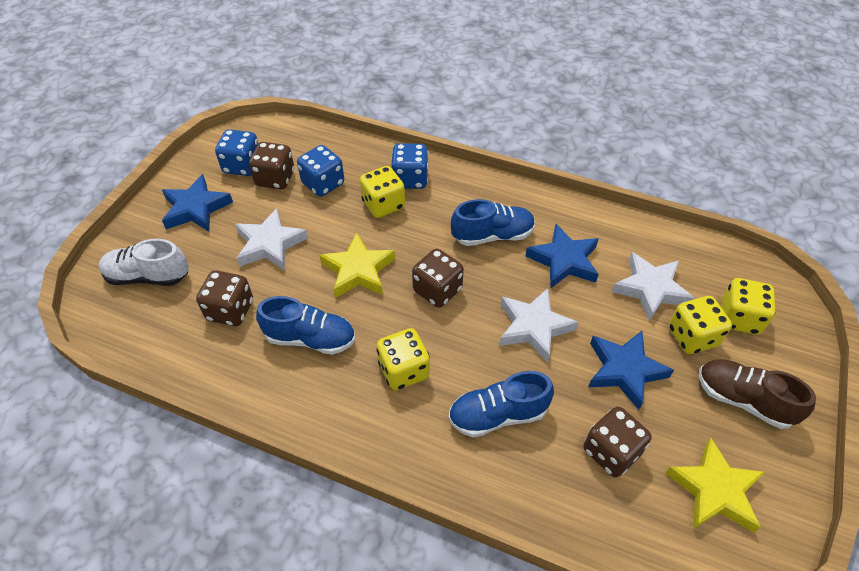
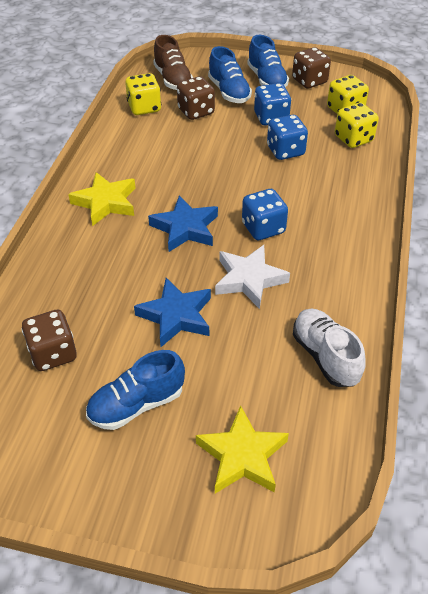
blue star: 3 -> 2
brown dice: 4 -> 3
white star: 3 -> 1
yellow dice: 4 -> 3

